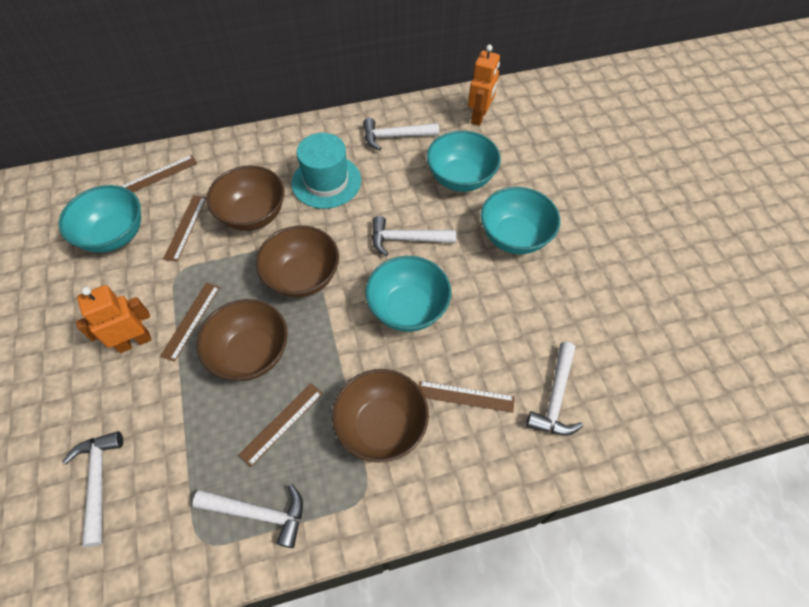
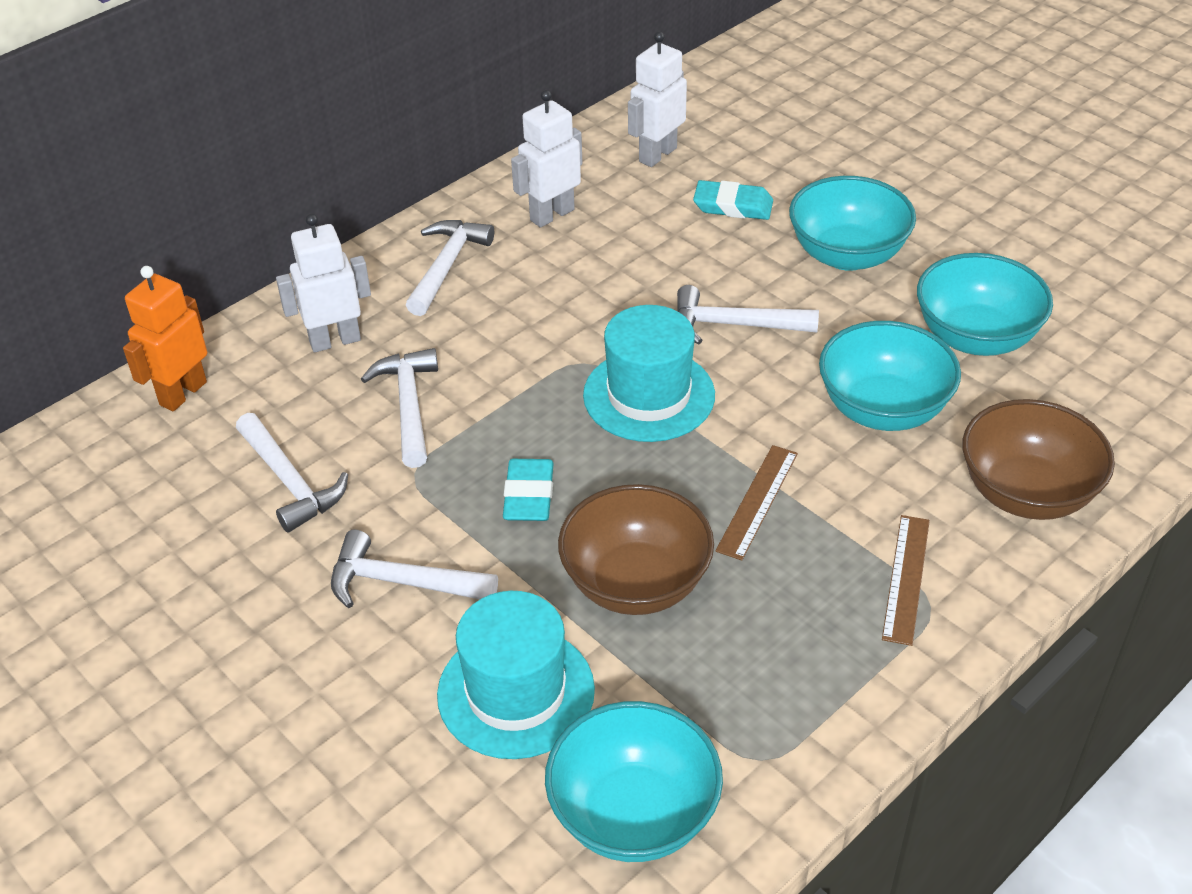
brown bowl: 4 -> 2
brown ruler: 5 -> 2
orange robot: 2 -> 1
turquoise eraser: 0 -> 2
turquoise hat: 1 -> 2
white robot: 0 -> 3

